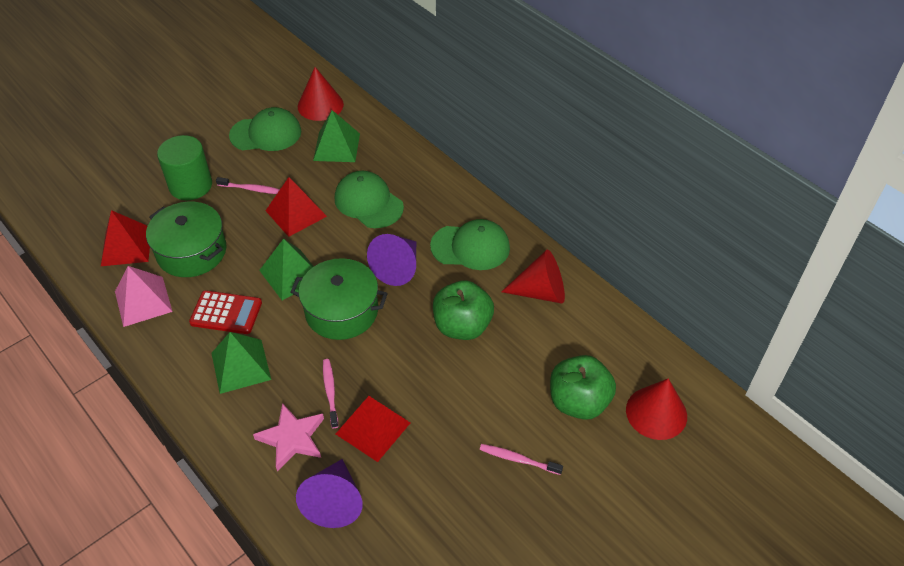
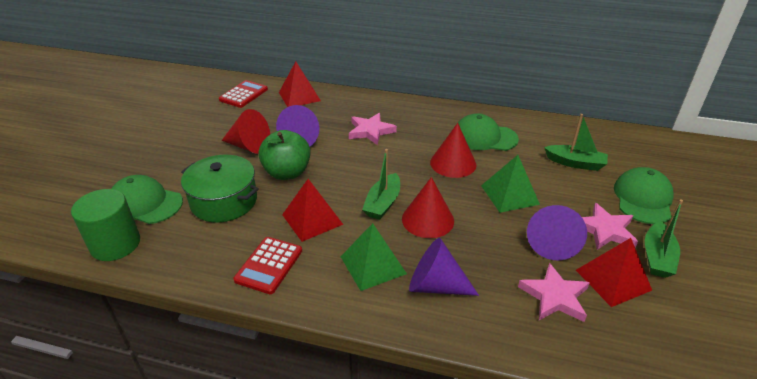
green apple: 2 -> 1
green boat: 0 -> 3
green pot: 2 -> 1
green pyramid: 3 -> 2
pink pyramid: 1 -> 0
pink star: 1 -> 3
pink toothbrush: 3 -> 0
purple cone: 2 -> 3
red calculator: 1 -> 2

